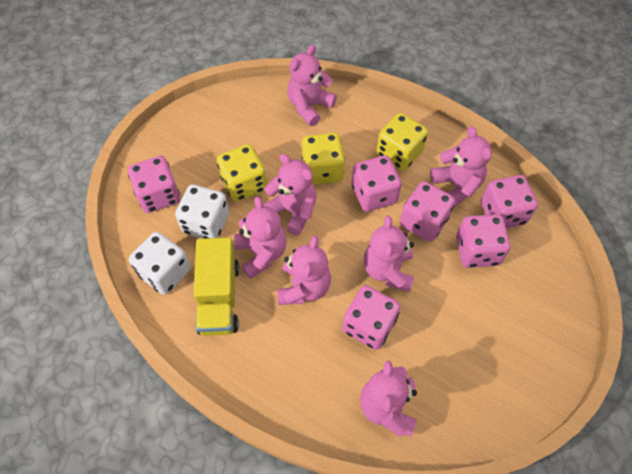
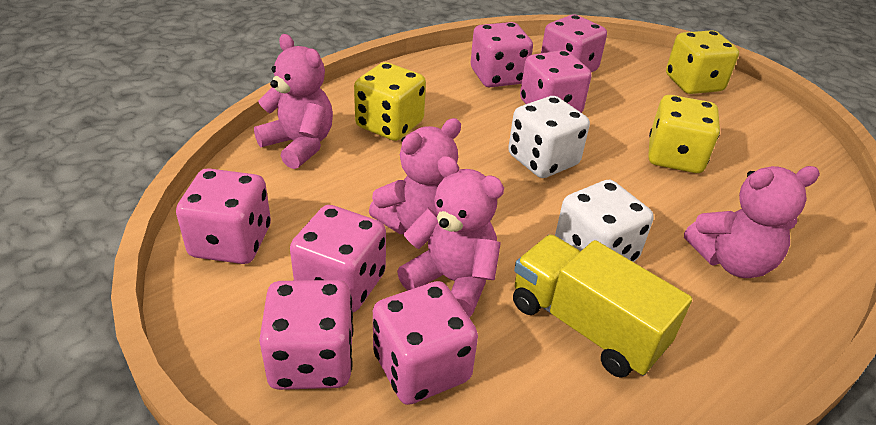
pink dice: 6 -> 7
pink teddy bear: 7 -> 4

